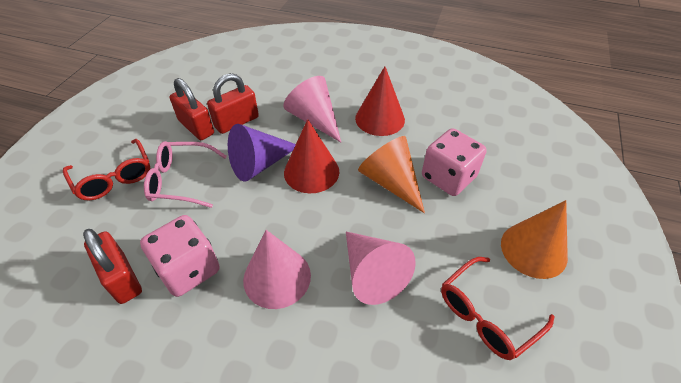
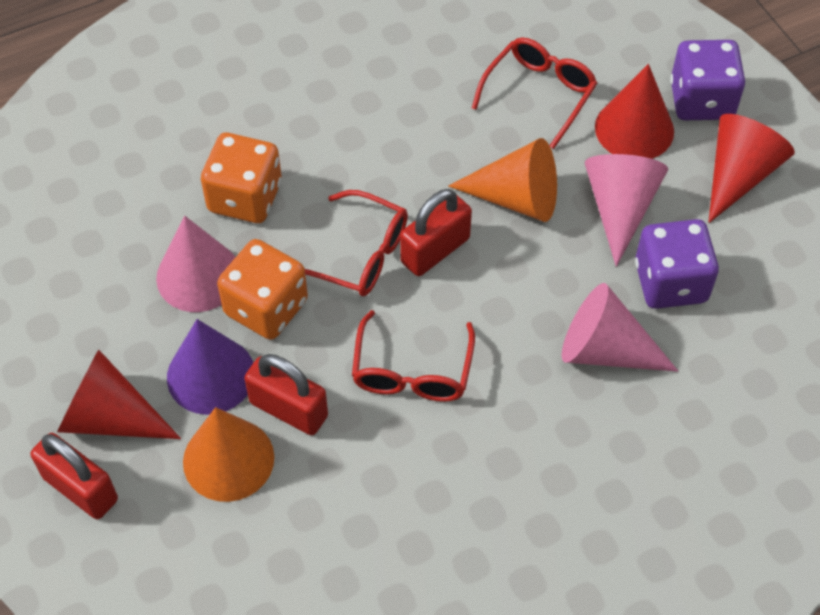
orange dice: 0 -> 2
pink dice: 2 -> 0
pink glasses: 1 -> 0
purple dice: 0 -> 2
red cone: 2 -> 3
red glasses: 2 -> 3

